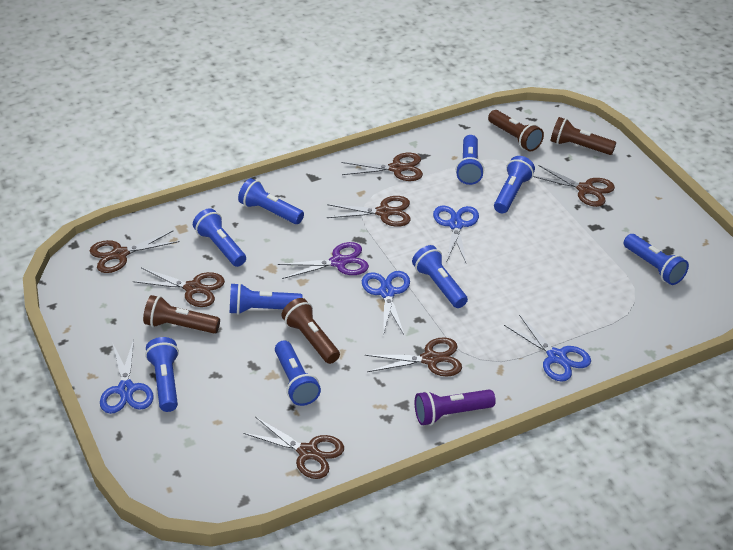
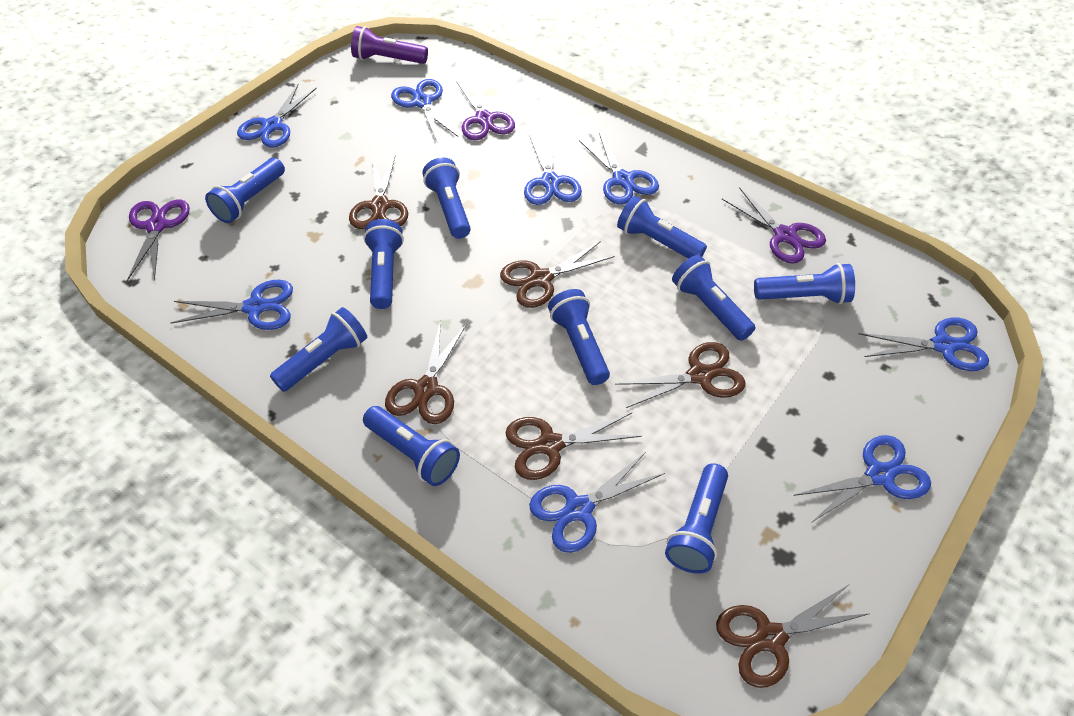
blue flashlight: 9 -> 10
blue scissors: 4 -> 8
brown flashlight: 4 -> 0
brown scissors: 7 -> 6
purple scissors: 1 -> 3

